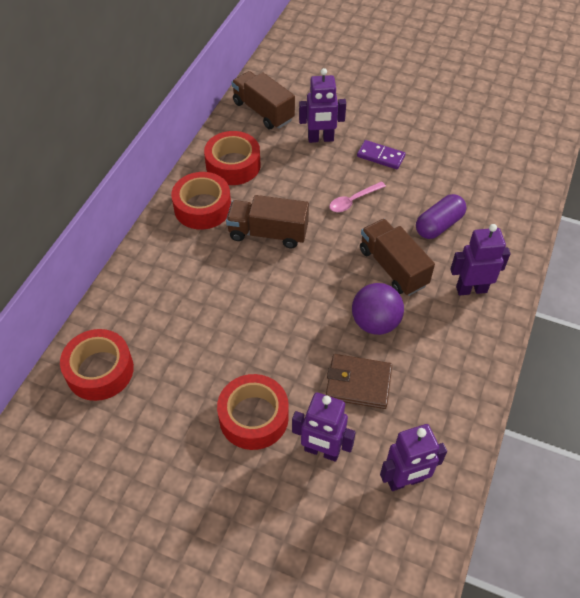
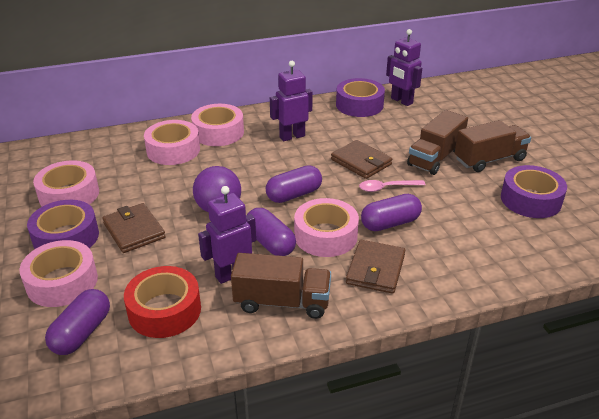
brown wallet: 1 -> 3
pink tape: 0 -> 5
purple capsule: 1 -> 4
purple domino: 1 -> 0
purple robot: 4 -> 3
purple tape: 0 -> 3
red tape: 4 -> 1

